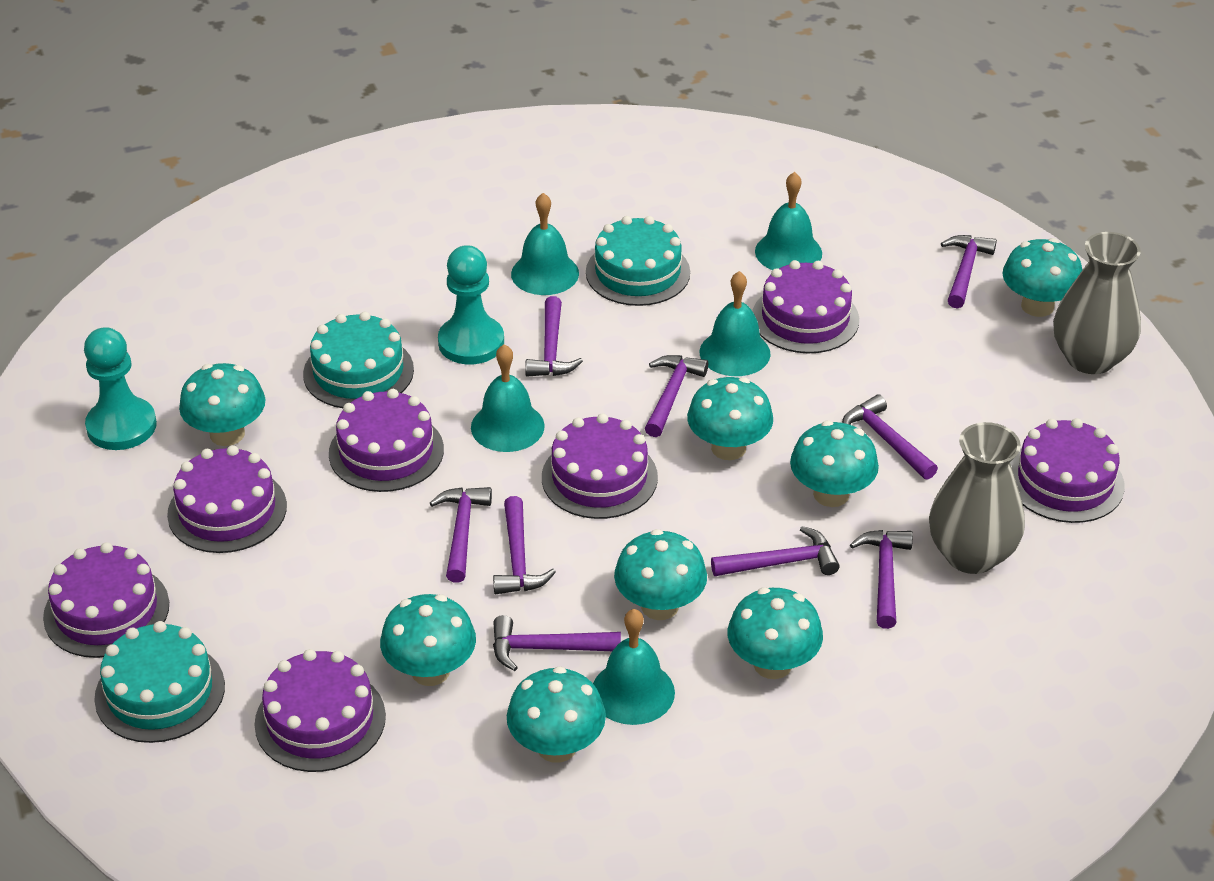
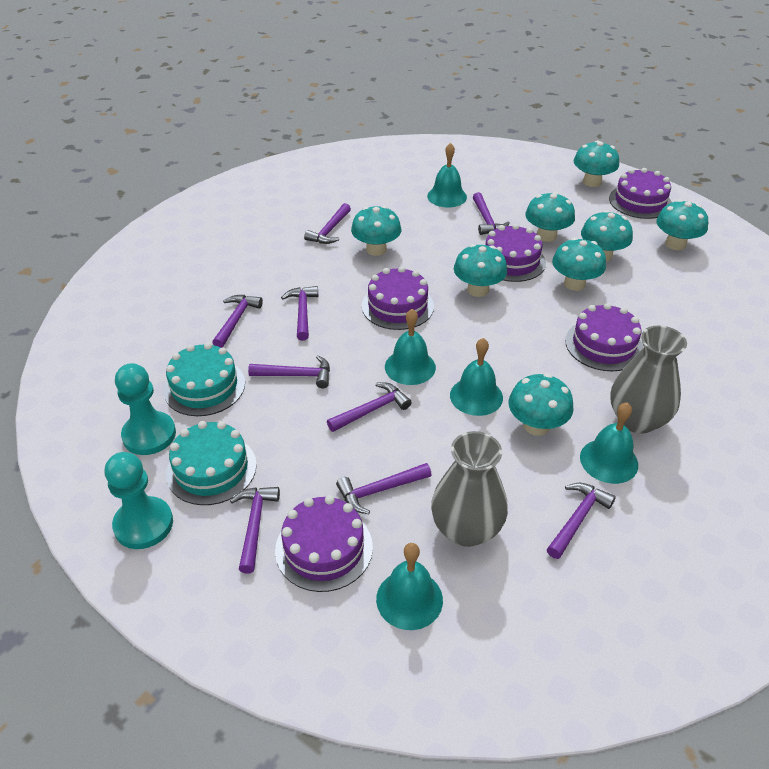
purple cake: 7 -> 5
turquoise cake: 3 -> 2

